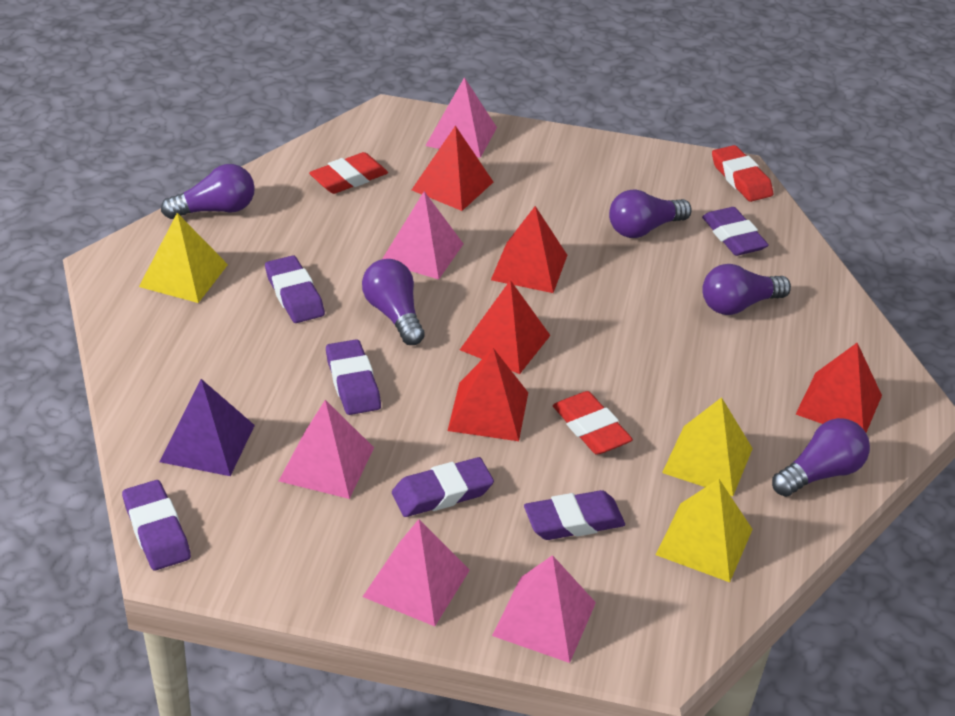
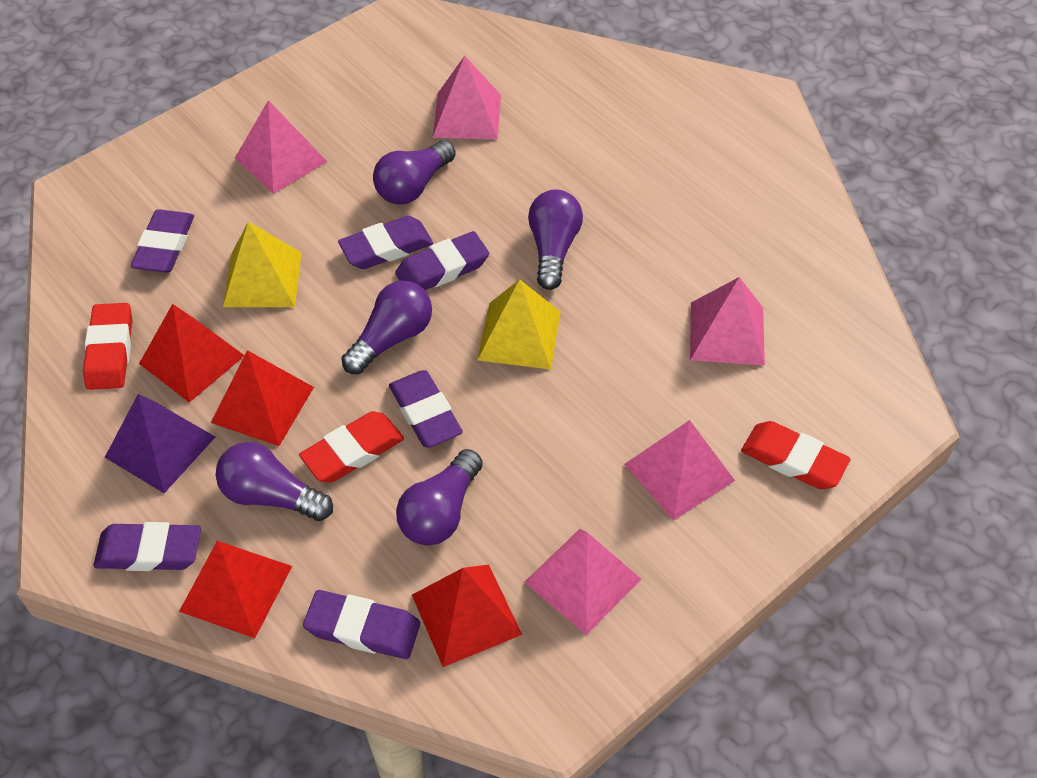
red pyramid: 5 -> 4
yellow pyramid: 3 -> 2

